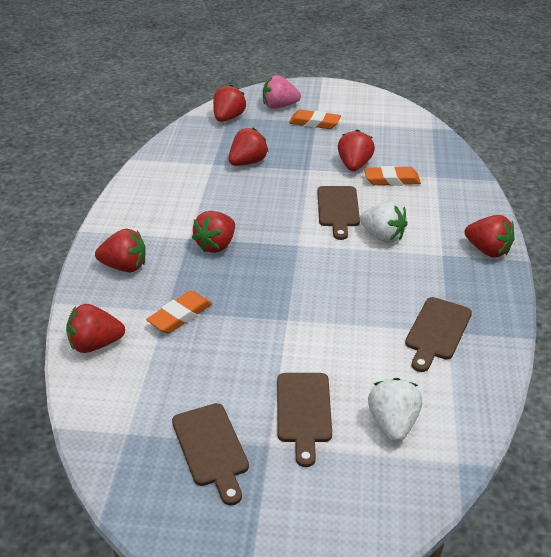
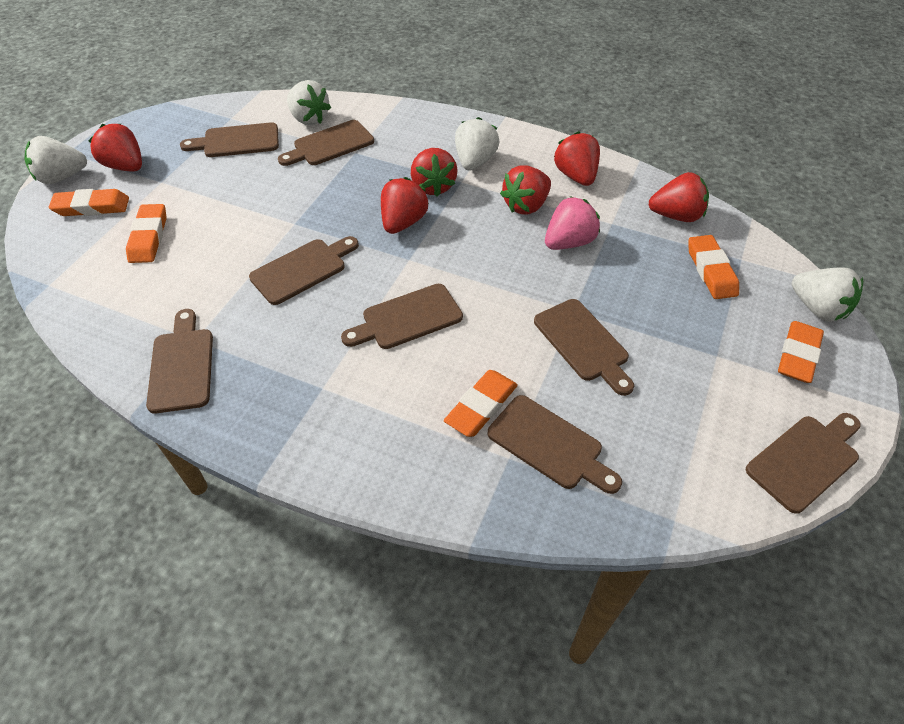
brown cutting board: 4 -> 8
orange eraser: 3 -> 5
red strawberry: 7 -> 6
white strawberry: 2 -> 4

